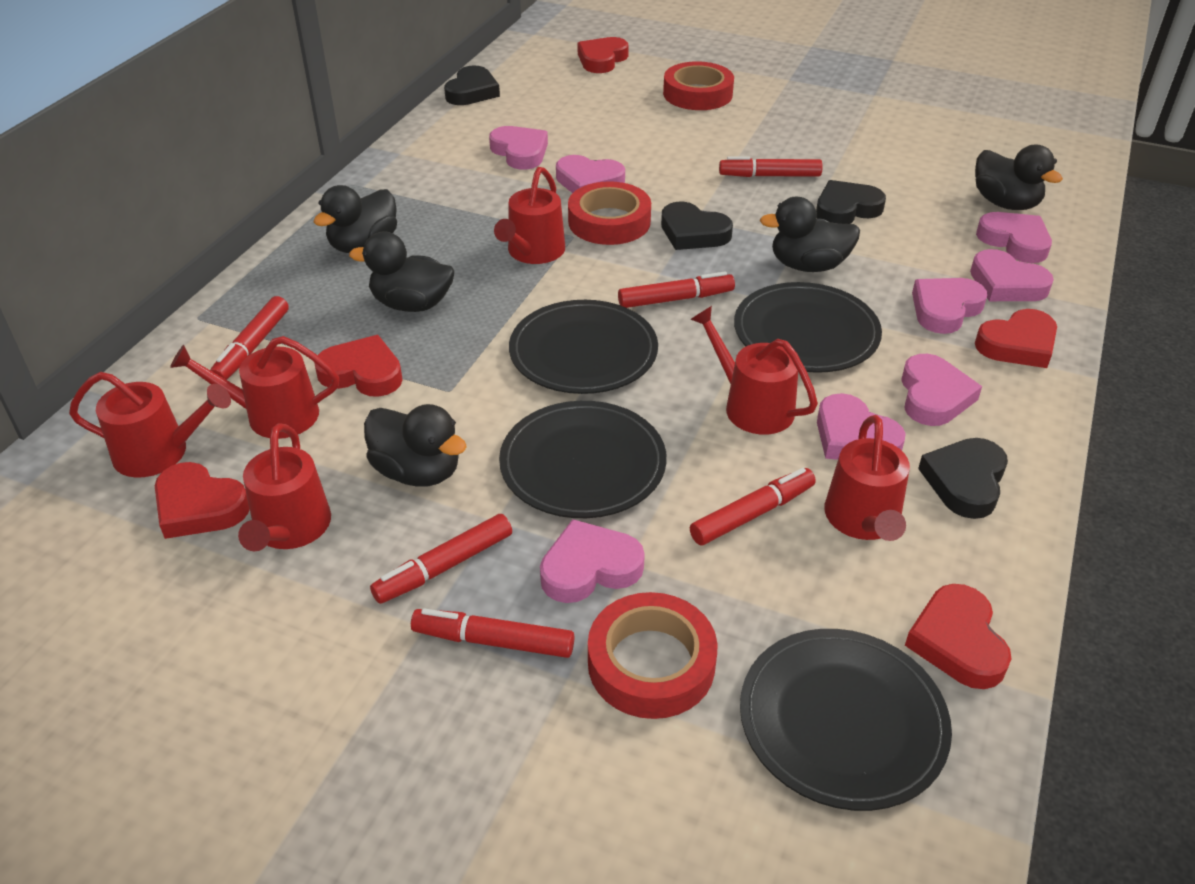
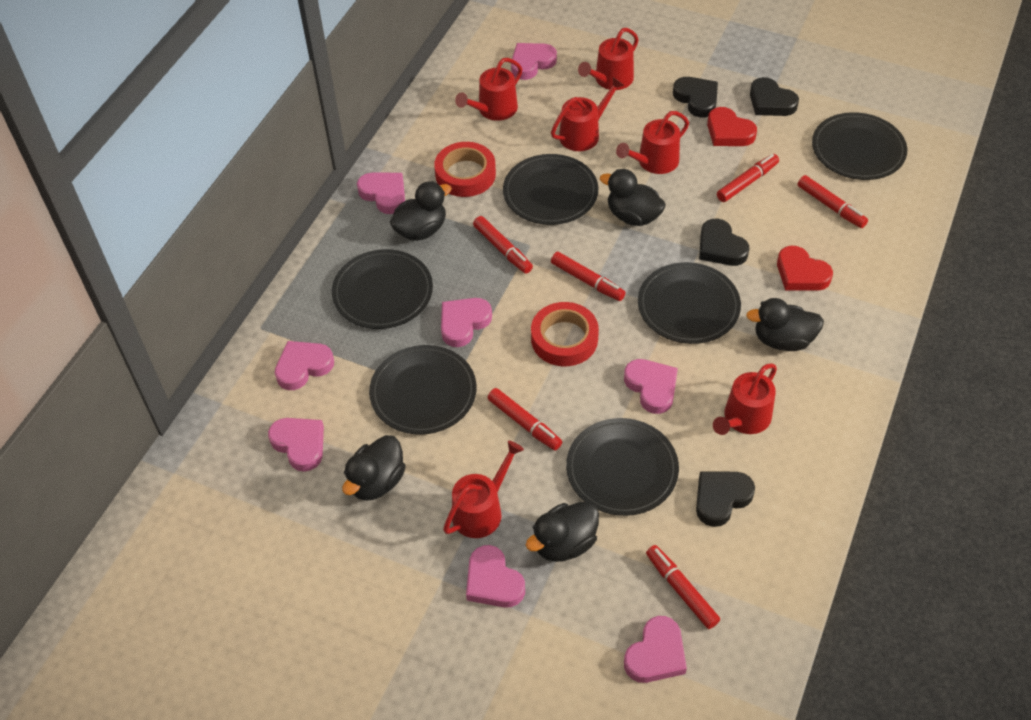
black plate: 4 -> 6
red heart: 5 -> 2
red tape: 3 -> 2

